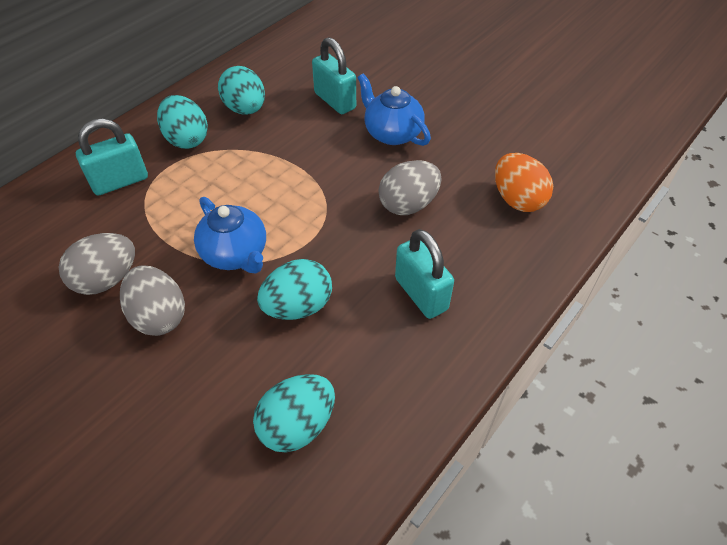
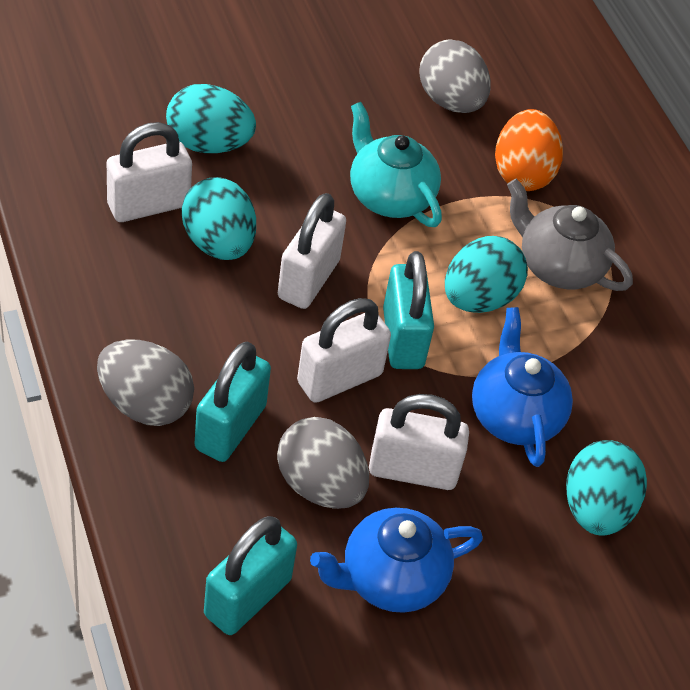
grey teapot: 0 -> 1
turquoise teapot: 0 -> 1
white padlock: 0 -> 4

